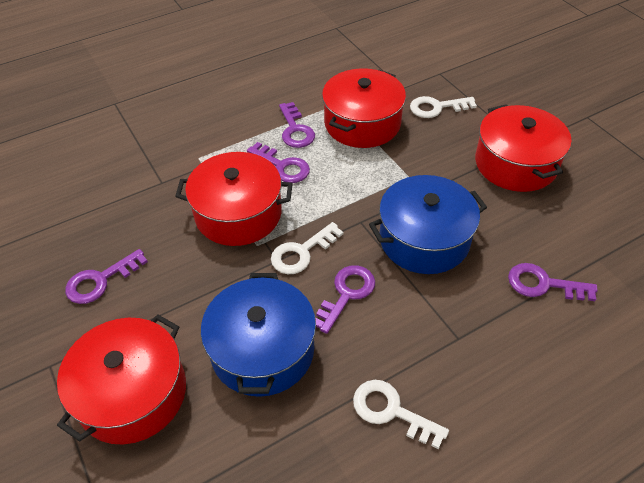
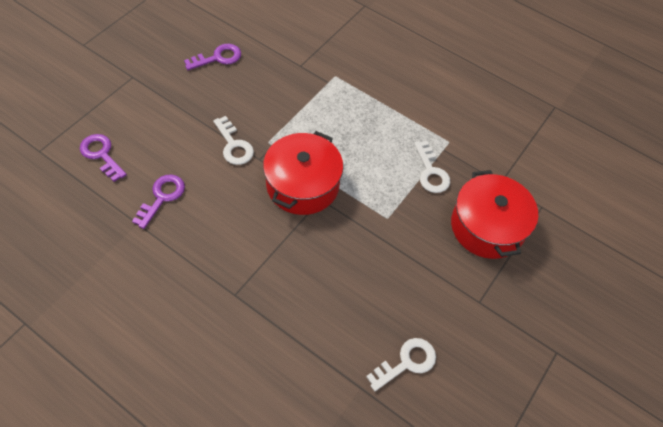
blue pot: 2 -> 0
purple key: 5 -> 3
red pot: 4 -> 2

